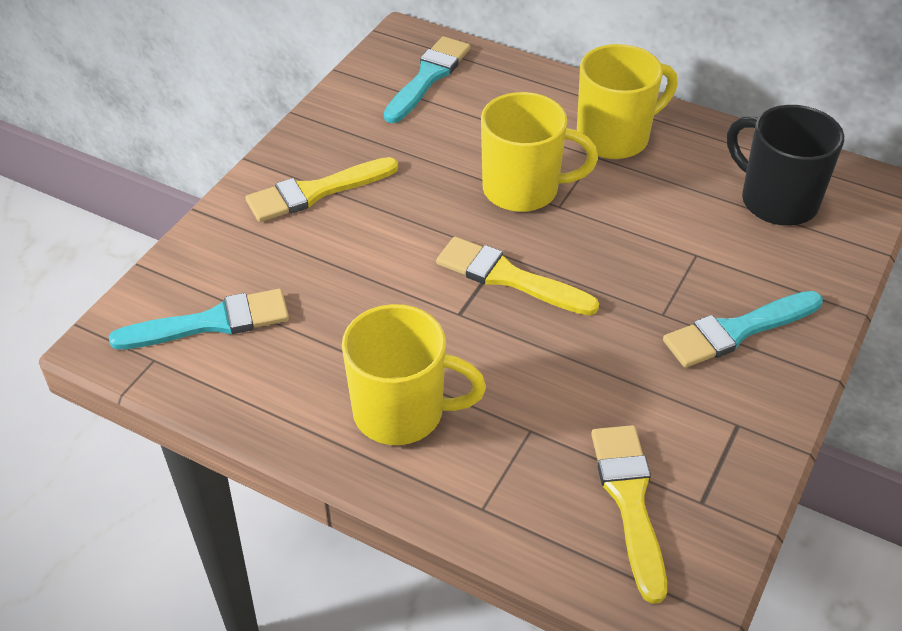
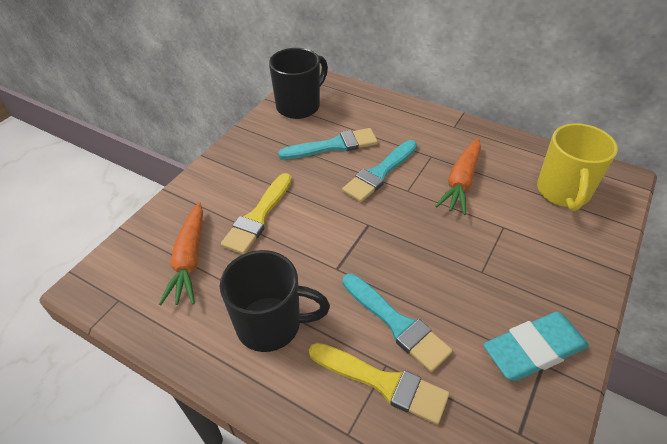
black mug: 1 -> 2
orange carrot: 0 -> 2
turquoise eraser: 0 -> 1
yellow brush: 3 -> 2
yellow mug: 3 -> 1

